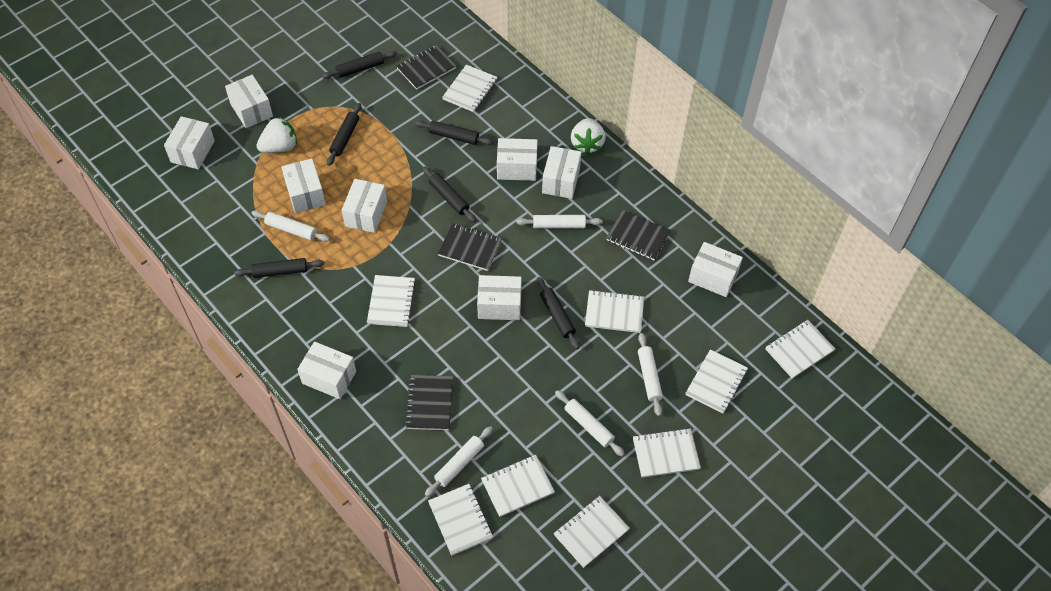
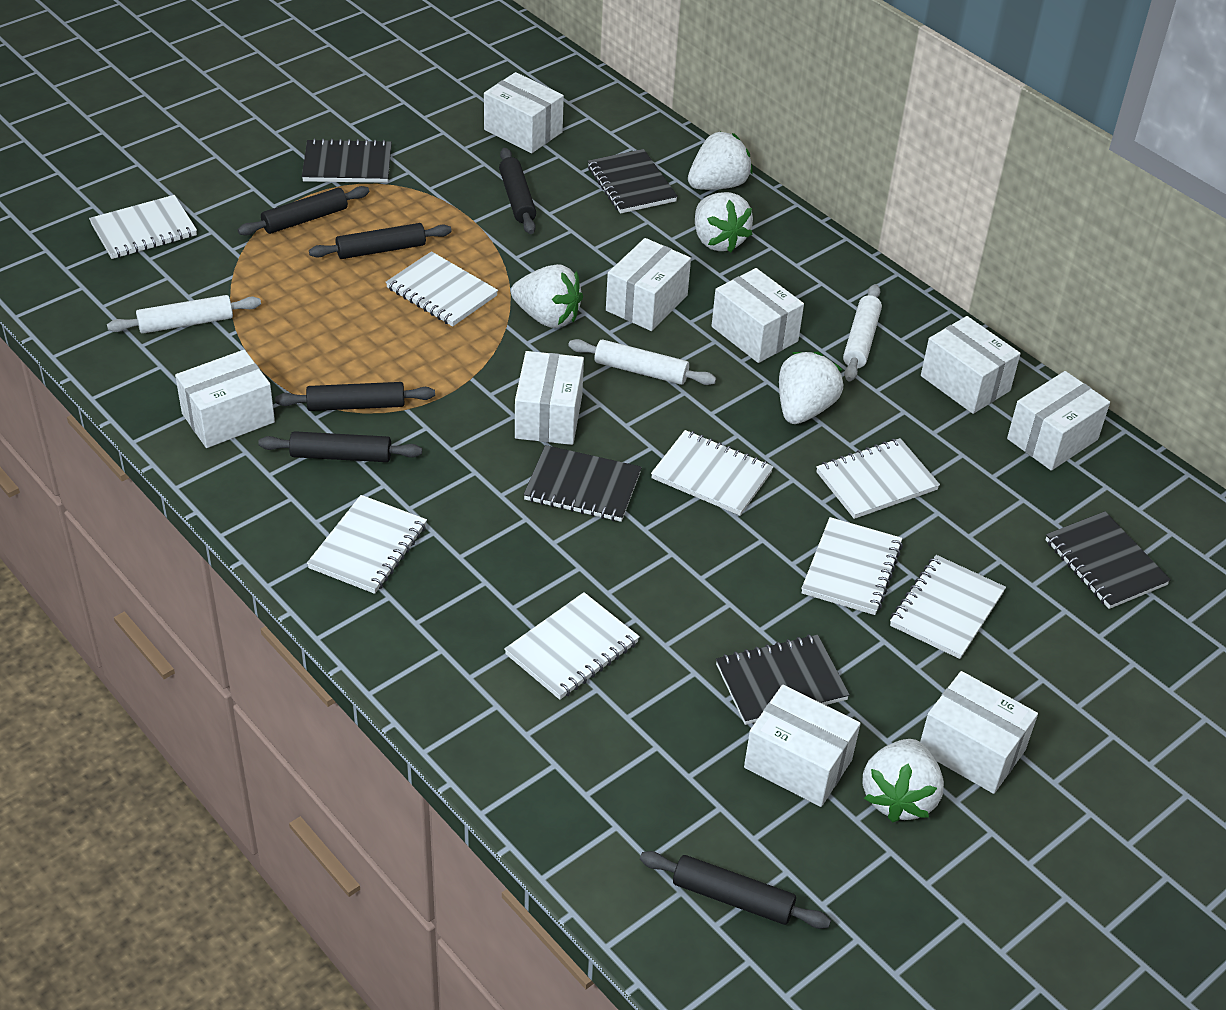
black notebook: 4 -> 5
white notebook: 9 -> 8
white rolling pin: 5 -> 3
white strawberry: 2 -> 5

